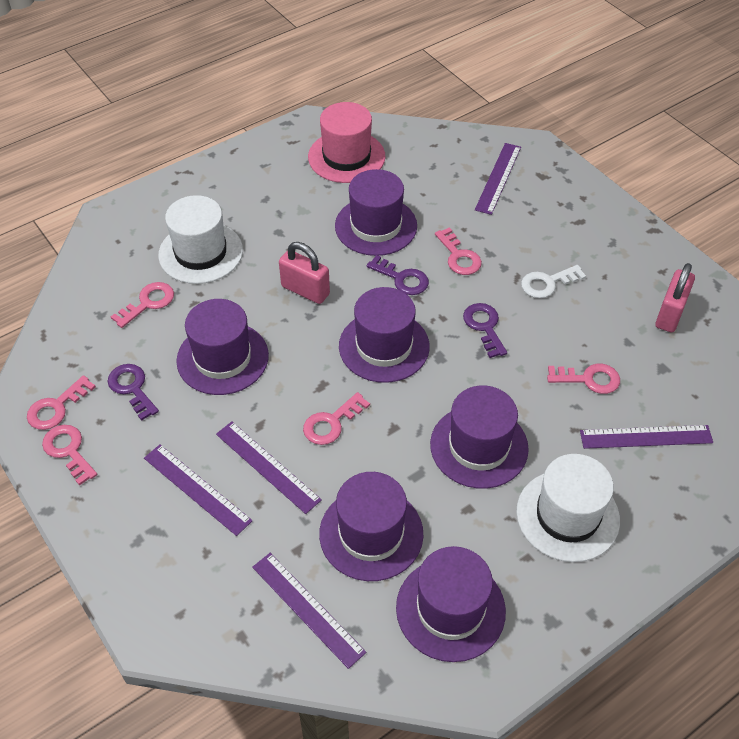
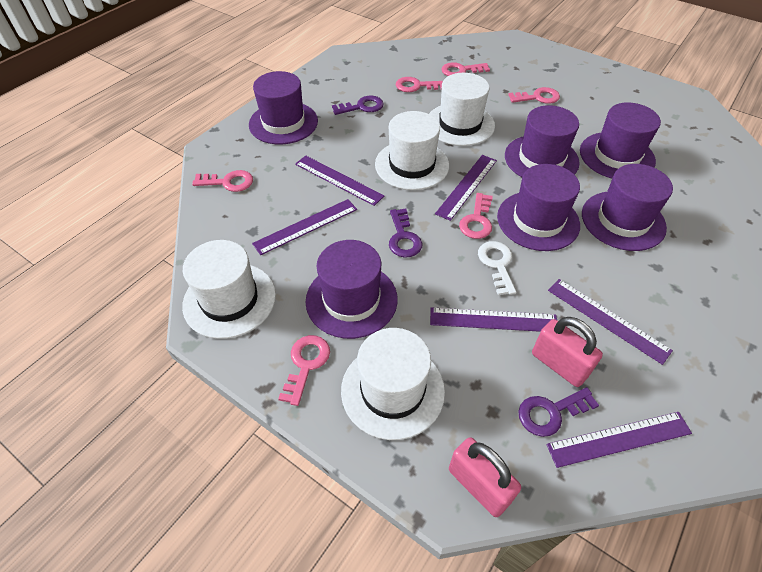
pink hat: 1 -> 0
purple ruler: 5 -> 6
white hat: 2 -> 4

